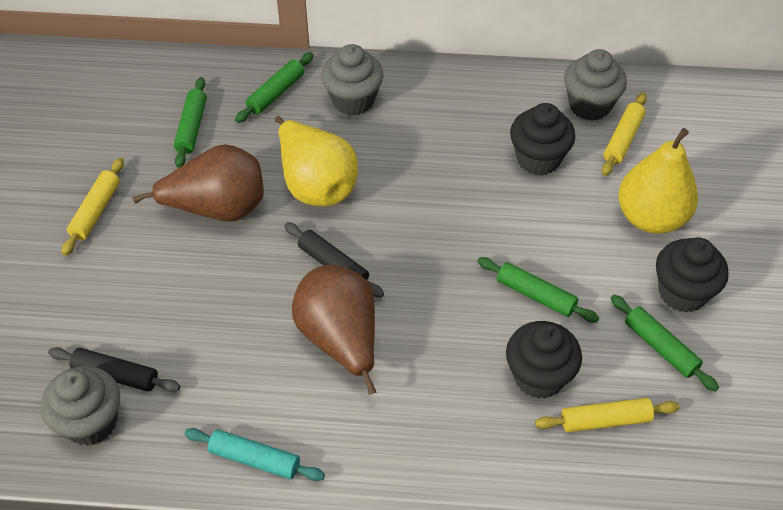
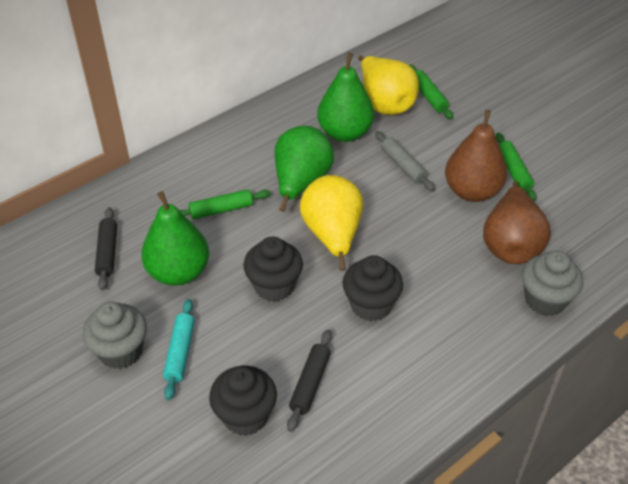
green pear: 0 -> 3
green rolling pin: 4 -> 3
grey cupcake: 3 -> 2
grey rolling pin: 0 -> 1
yellow rolling pin: 3 -> 0

